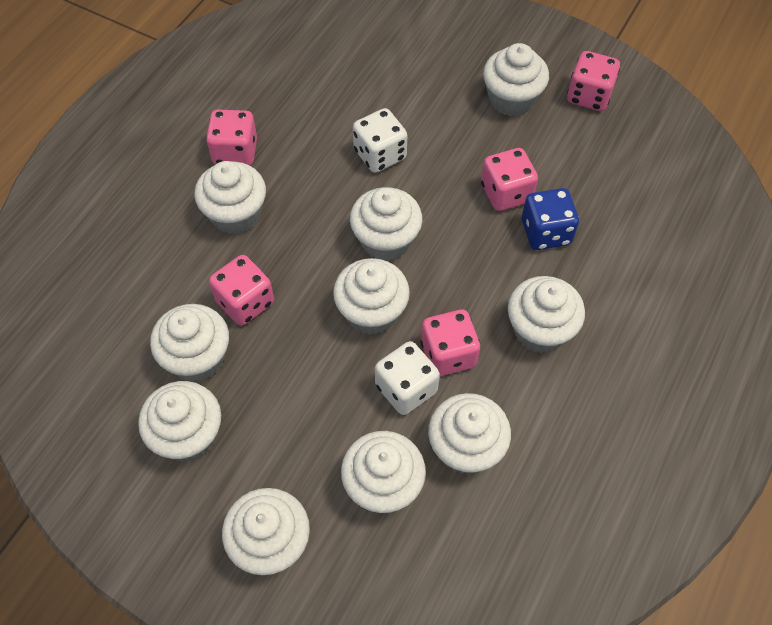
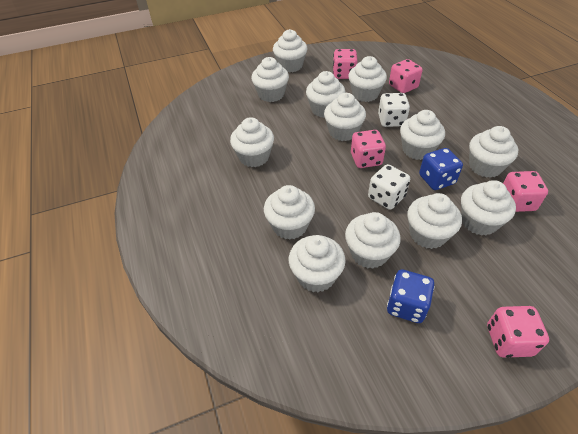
blue dice: 1 -> 2
white cupcake: 10 -> 13

